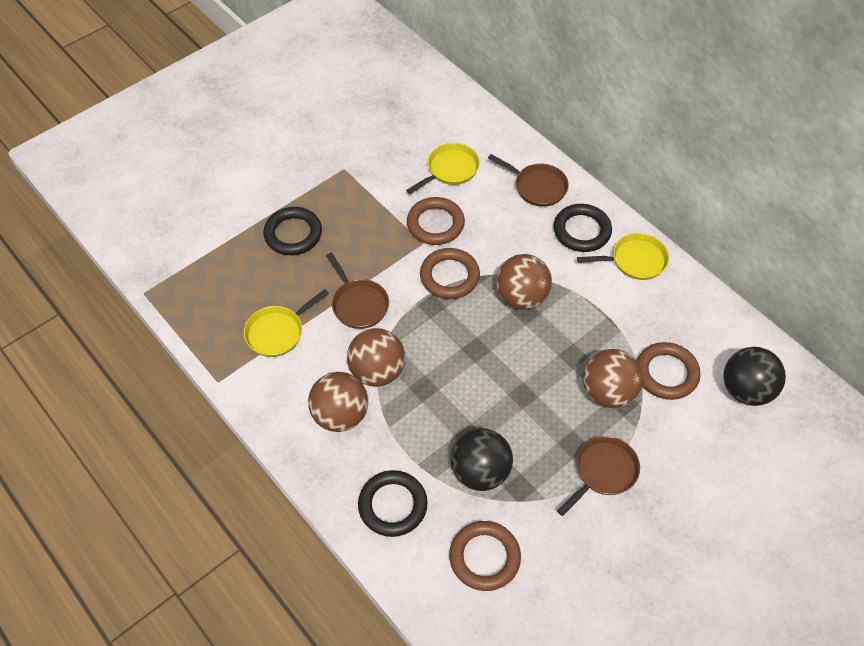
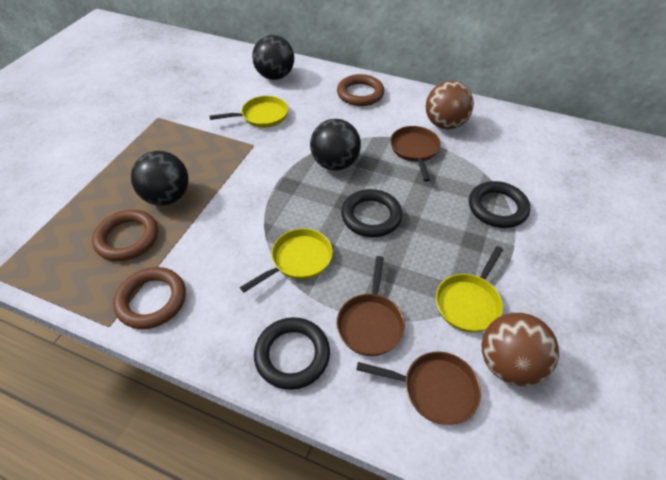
black ball: 2 -> 3
brown ball: 4 -> 2
brown ring: 4 -> 3

